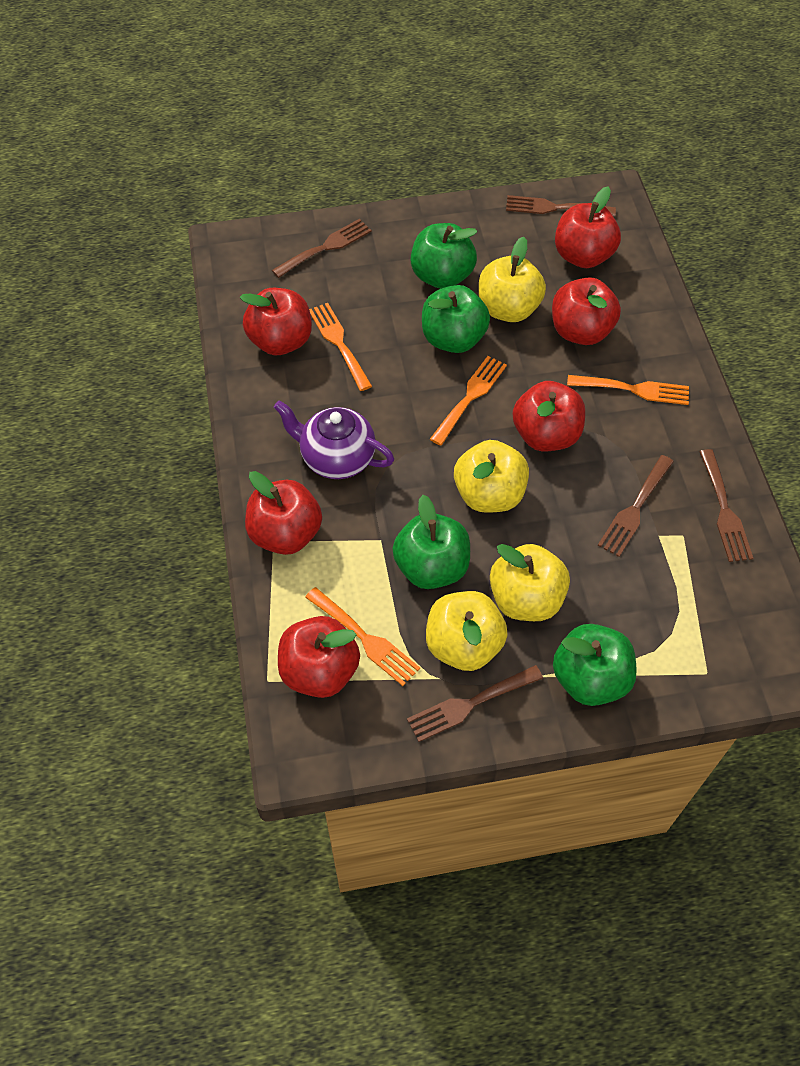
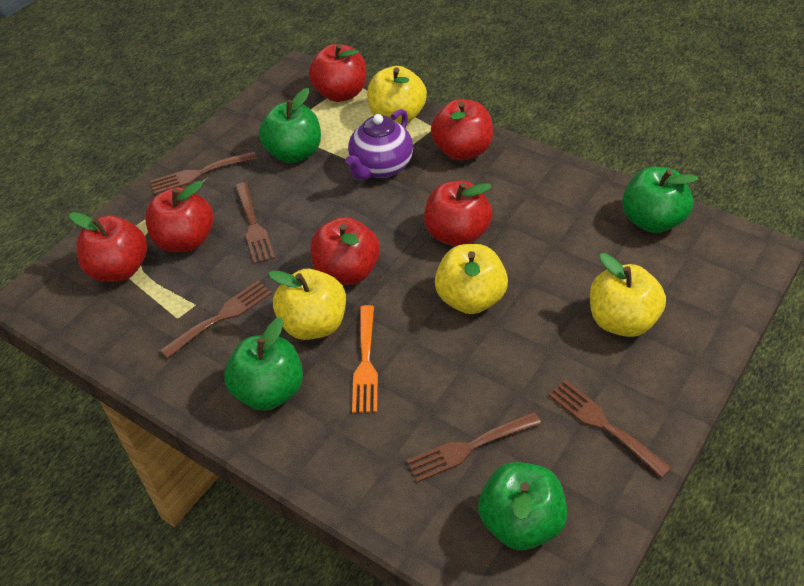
orange fork: 4 -> 1

